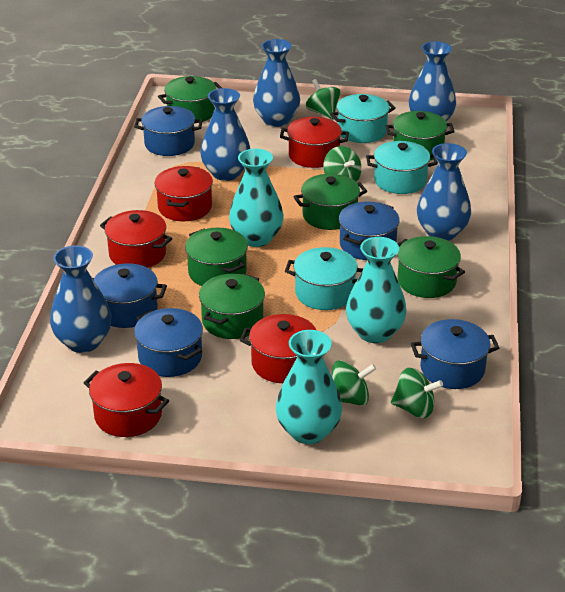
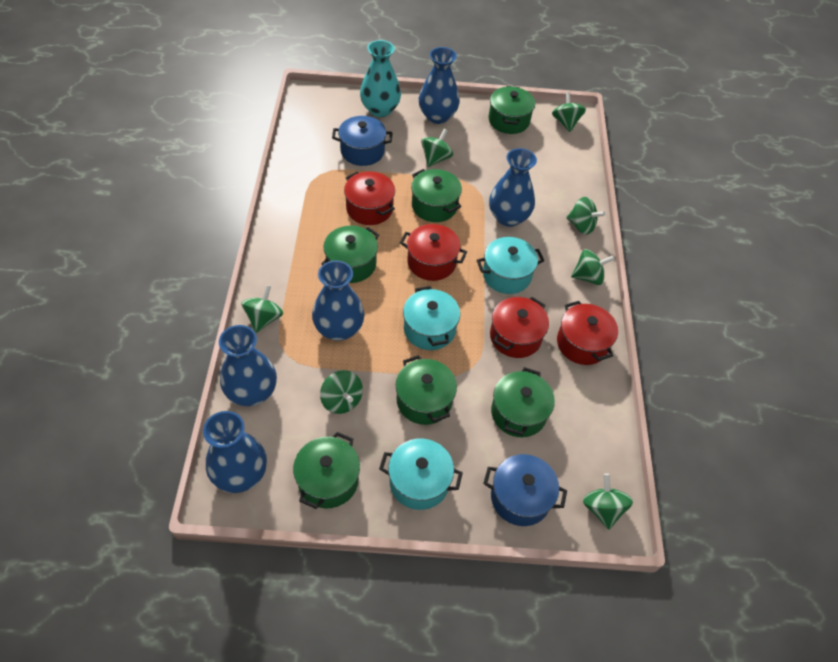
blue pot: 5 -> 2
green spinning top: 4 -> 7
red pot: 5 -> 4
turquoise vase: 3 -> 1

